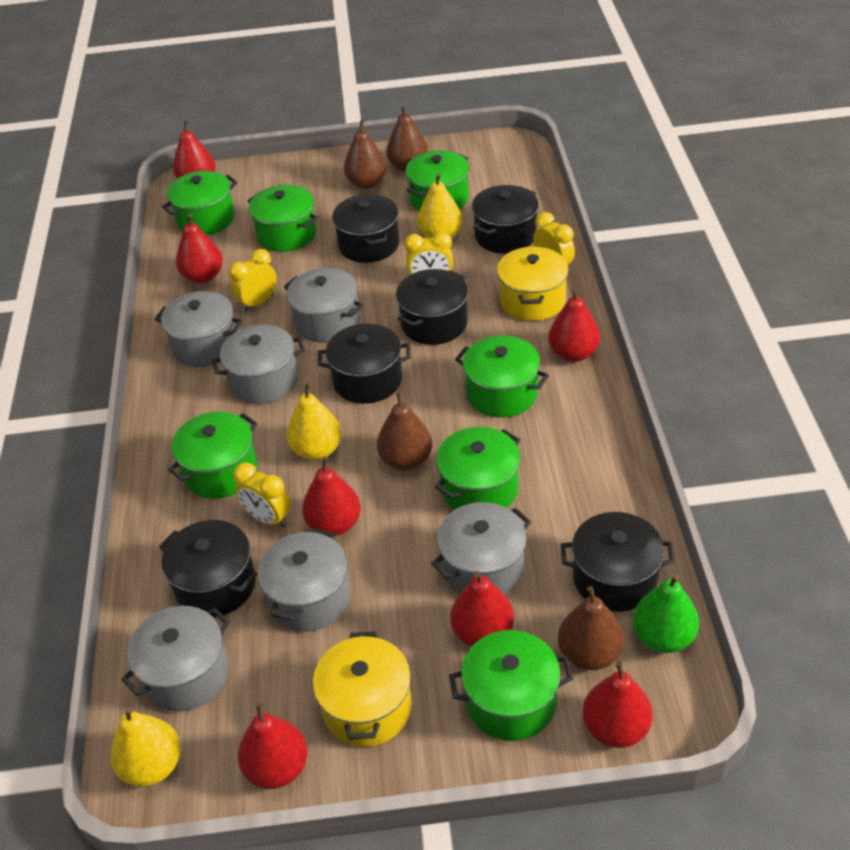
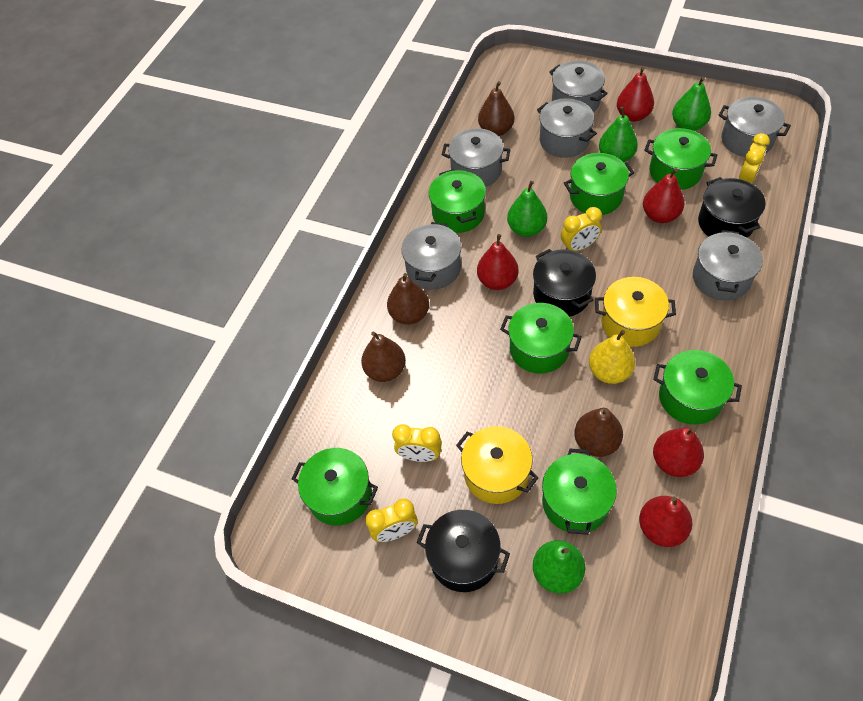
black pot: 6 -> 3
green pear: 1 -> 4
red pear: 7 -> 5
yellow pear: 3 -> 1

